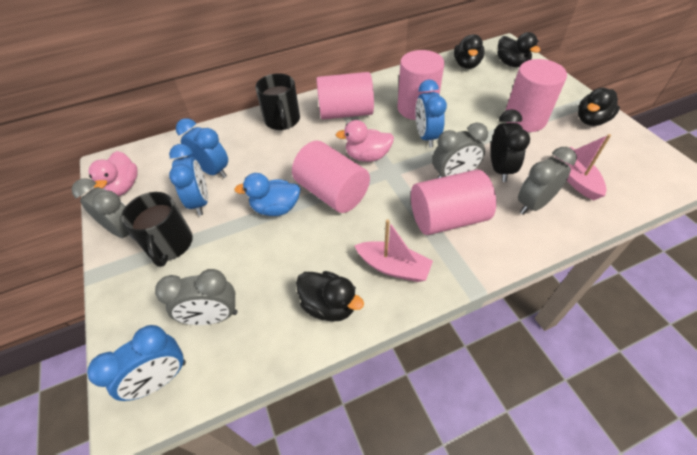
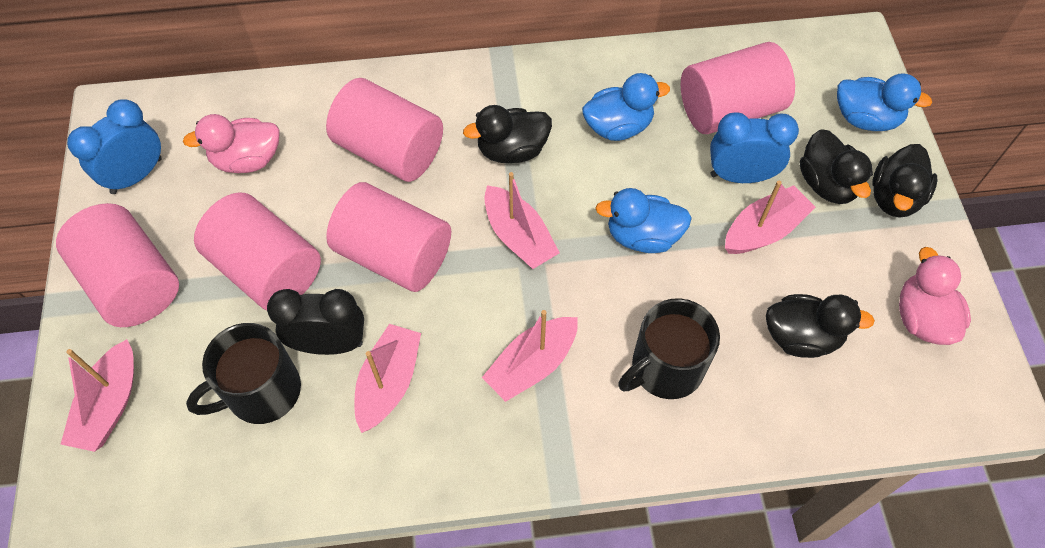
blue clock: 4 -> 2
blue duck: 1 -> 3
grey clock: 4 -> 0
pink boat: 2 -> 5

